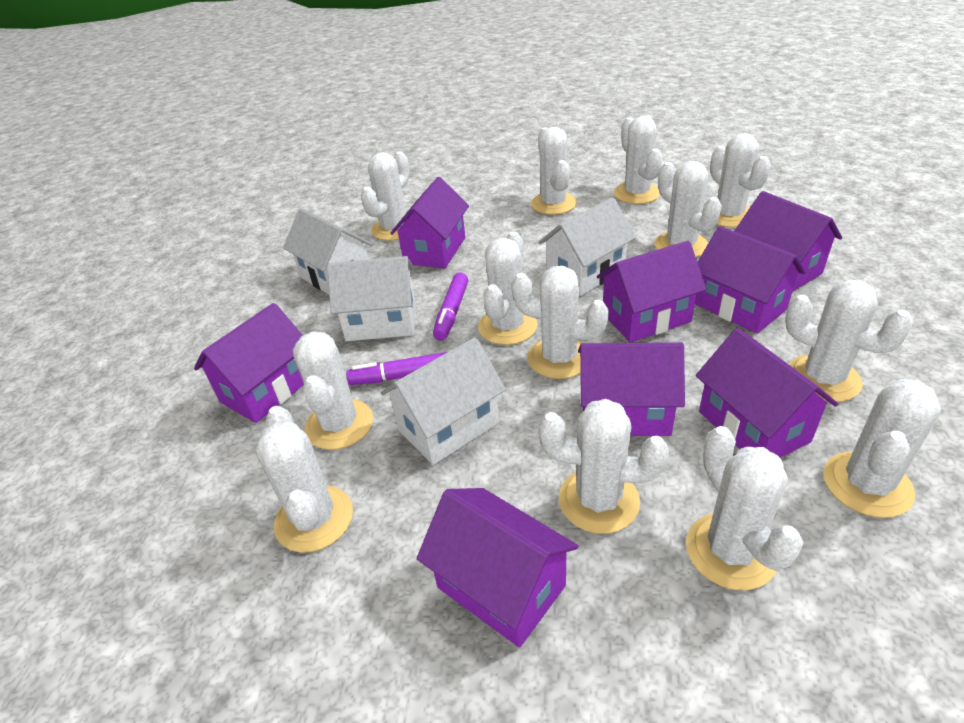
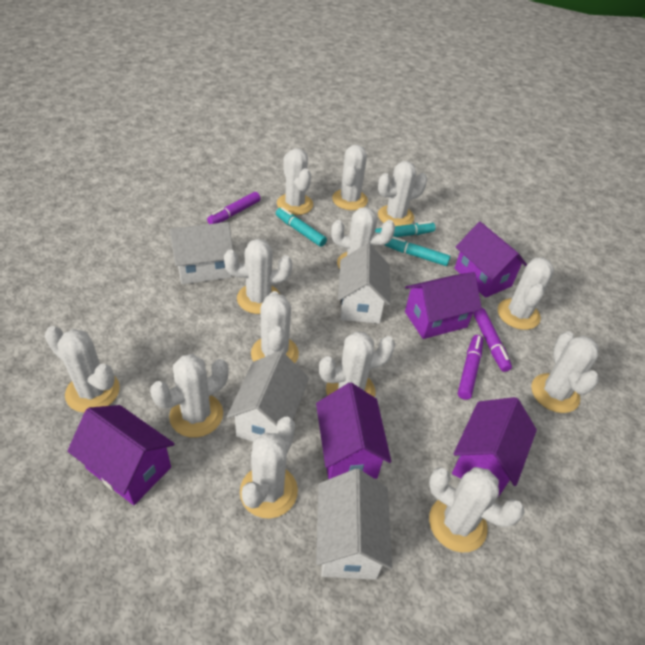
purple house: 8 -> 5
purple marker: 2 -> 3
turquoise marker: 0 -> 3

